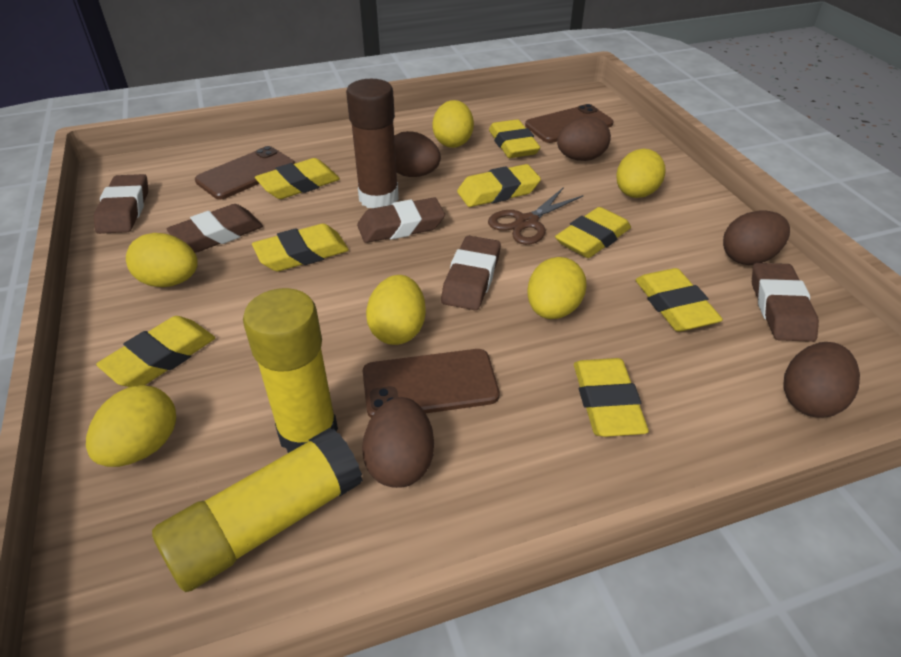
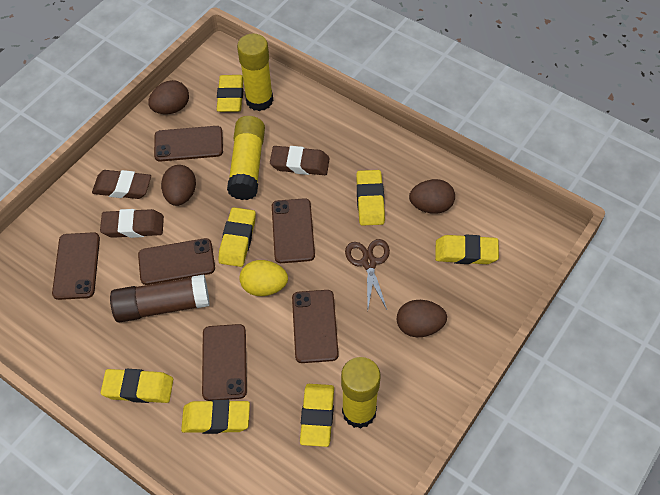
brown egg: 5 -> 4
brown eraser: 5 -> 3
brown phone: 3 -> 6
yellow egg: 6 -> 1
yellow eraser: 8 -> 7
yellow glue stick: 2 -> 3

